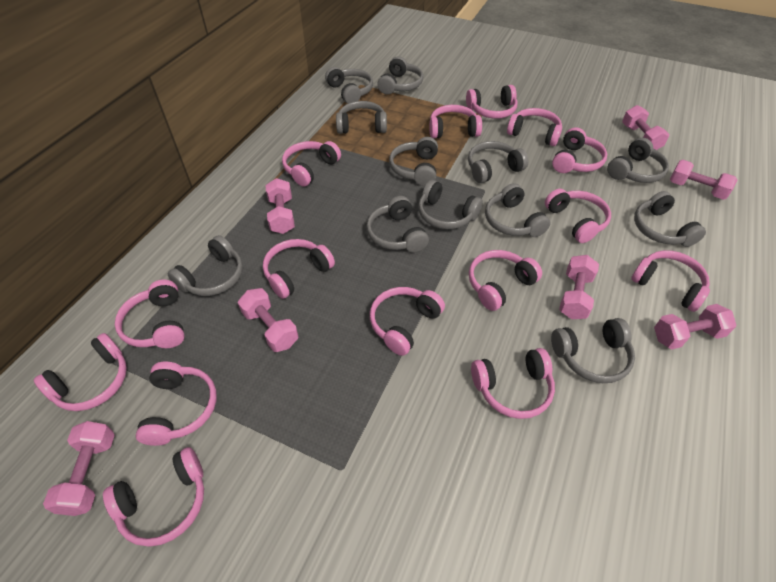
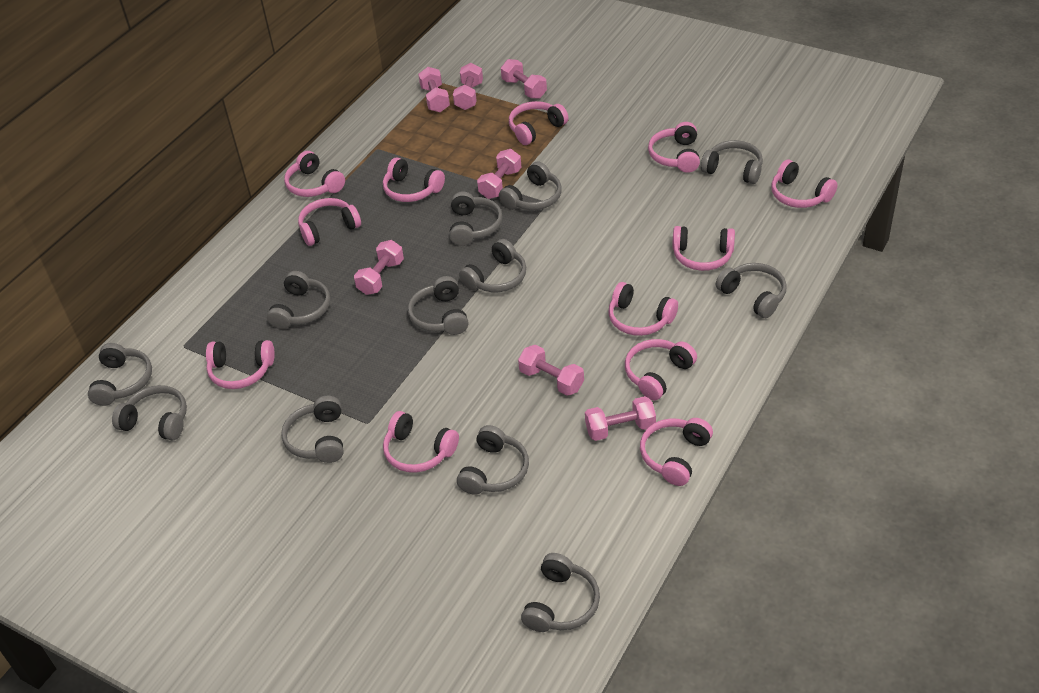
pink headphones: 15 -> 12

